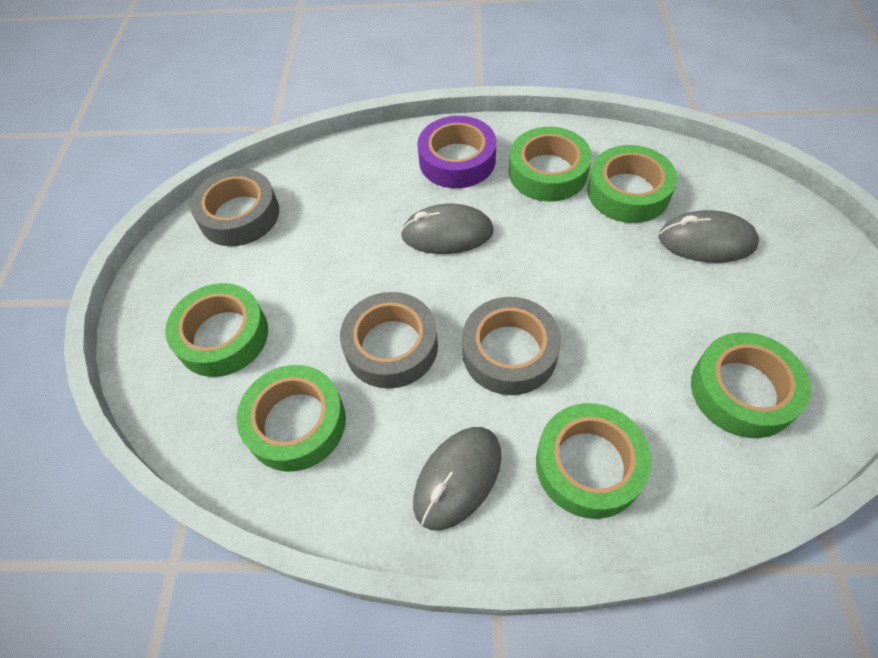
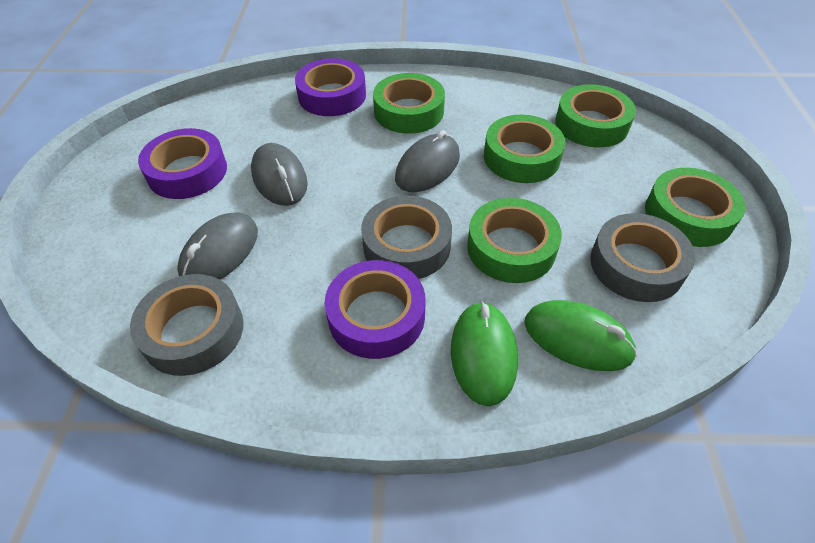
green mouse: 0 -> 2
green tape: 6 -> 5
purple tape: 1 -> 3

